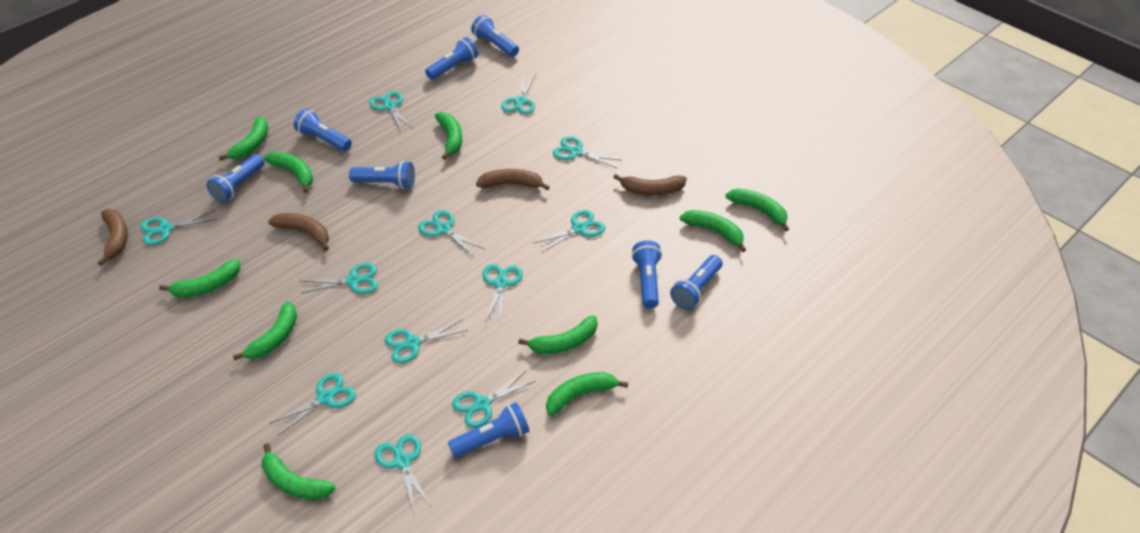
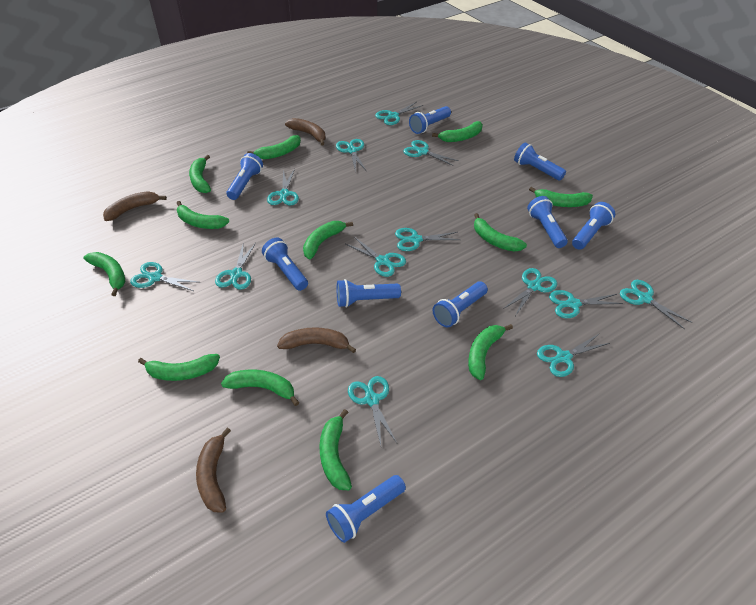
blue flashlight: 8 -> 9
green banana: 10 -> 12
turquoise scissors: 12 -> 13

